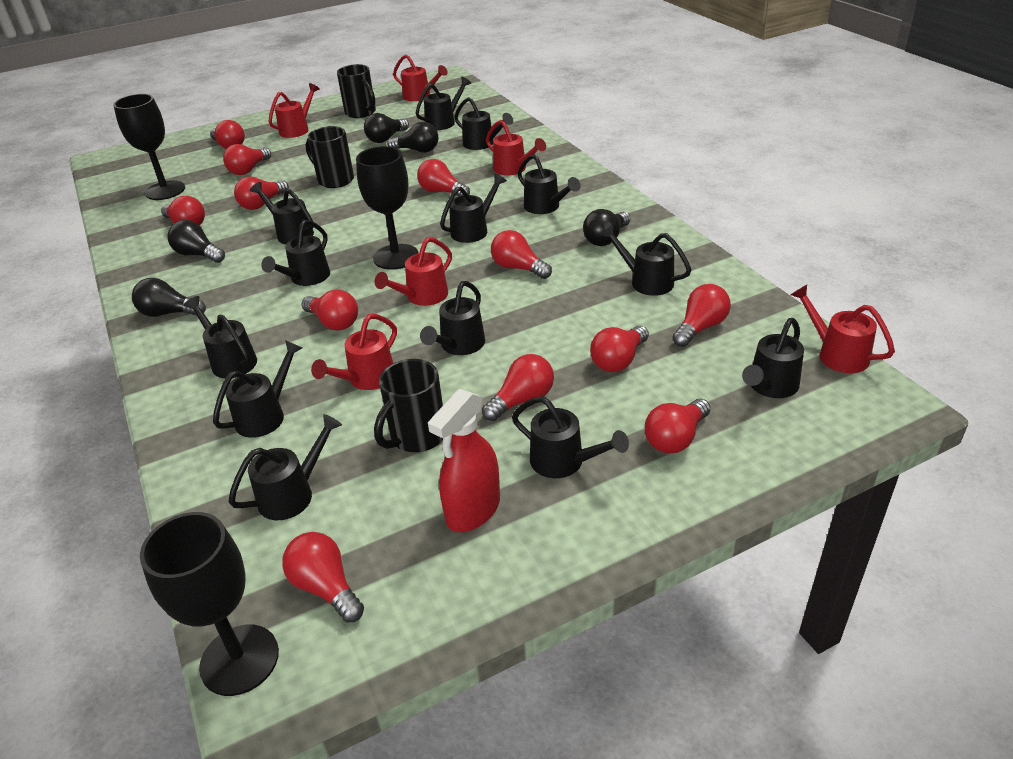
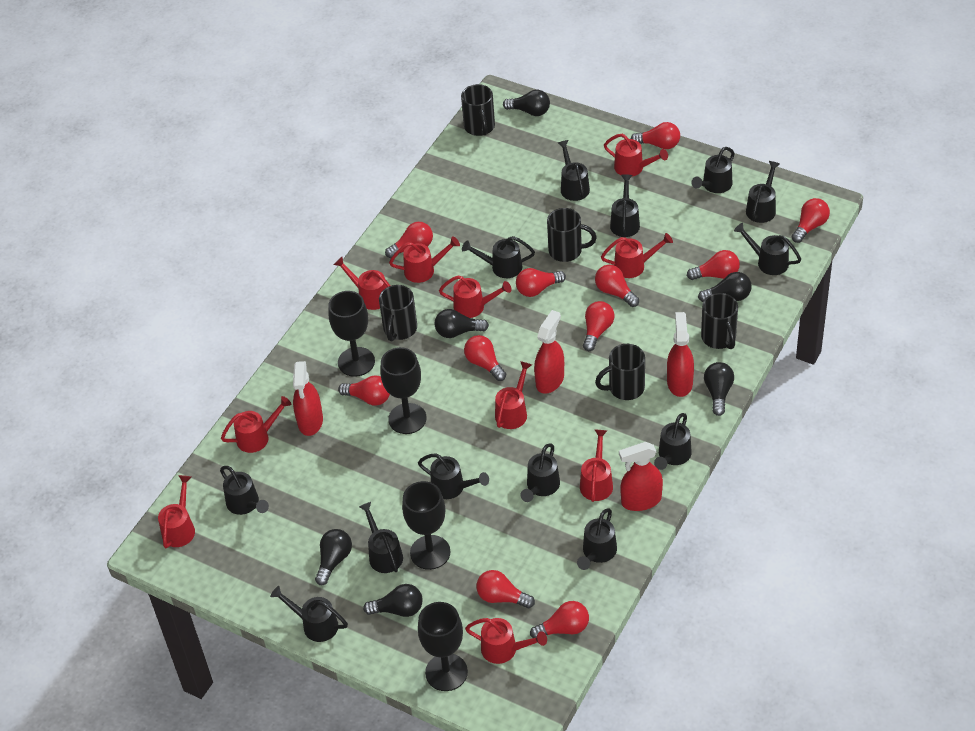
black goblet: 3 -> 4
black light bulb: 5 -> 6
black mug: 3 -> 5
red light bulb: 12 -> 11
red spray bottle: 1 -> 4
red watering can: 6 -> 10

